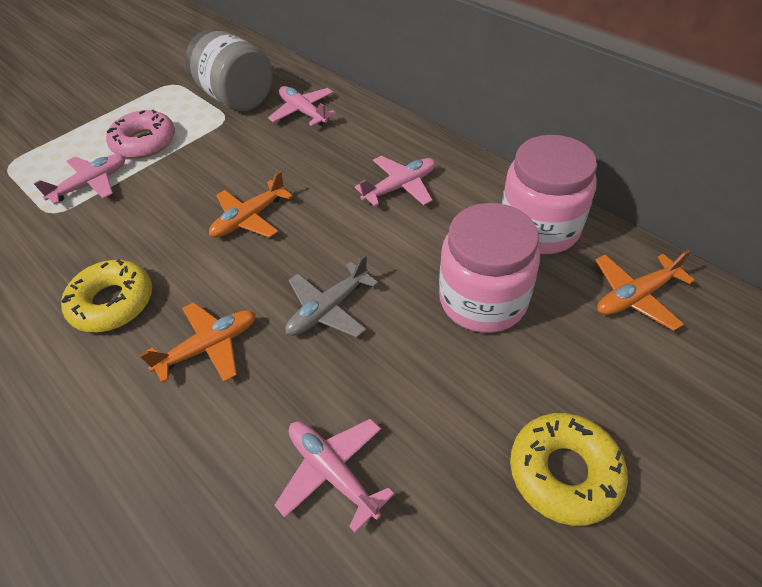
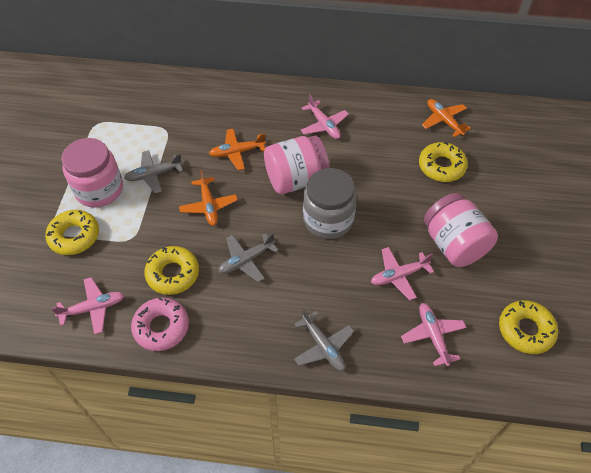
grey plane: 1 -> 3
pink jar: 2 -> 3
yellow donut: 2 -> 4

